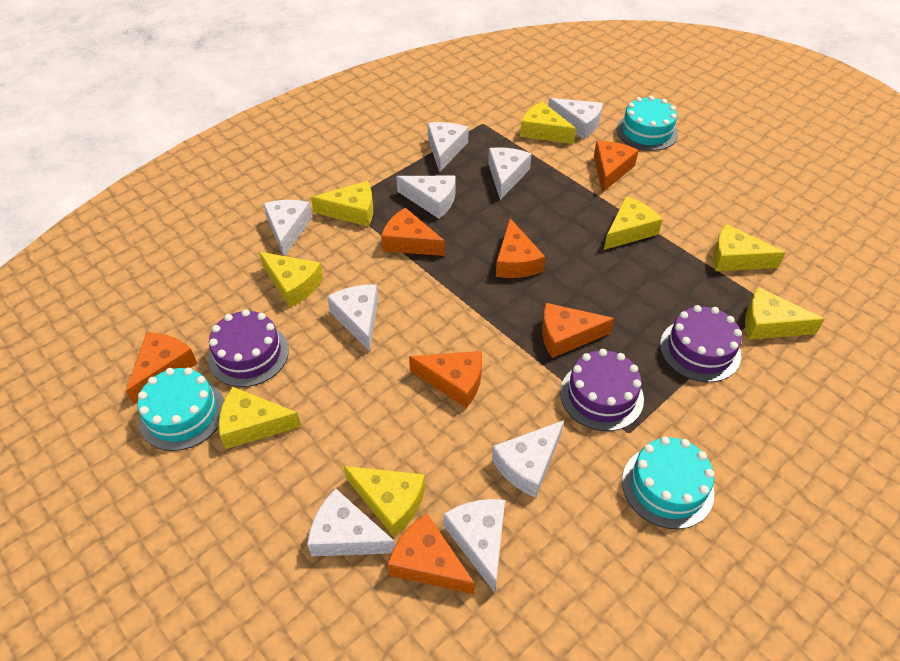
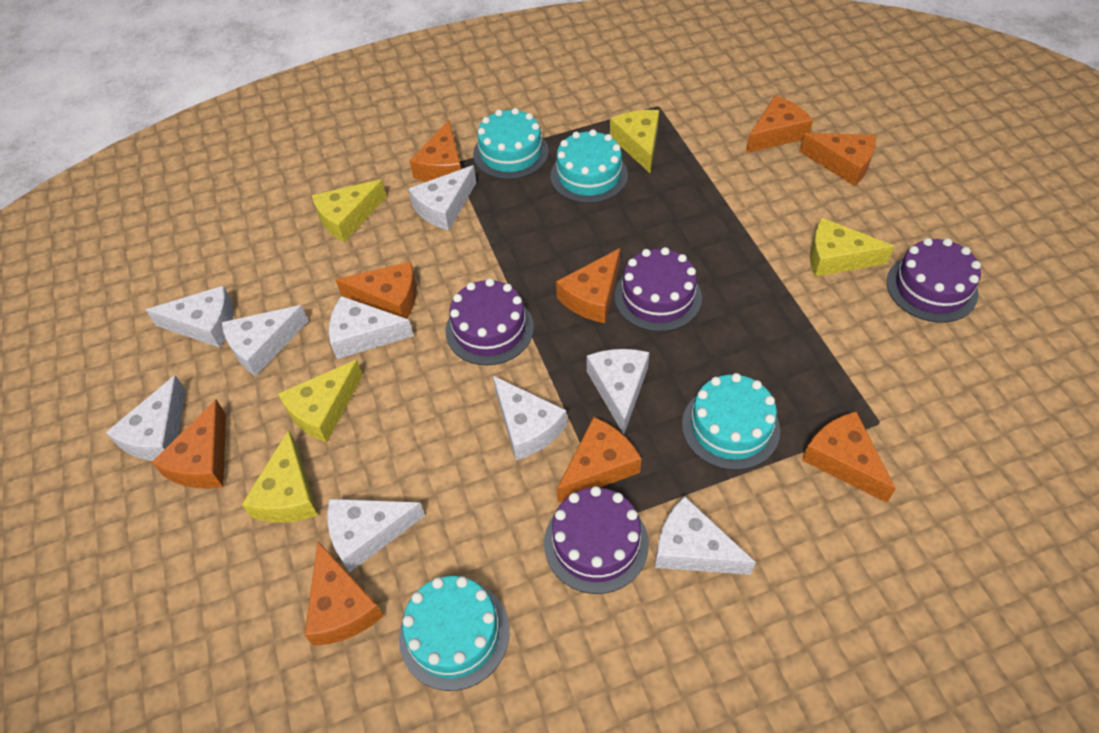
orange cheese: 7 -> 9
purple cake: 3 -> 4
turquoise cake: 3 -> 4
yellow cheese: 8 -> 5

